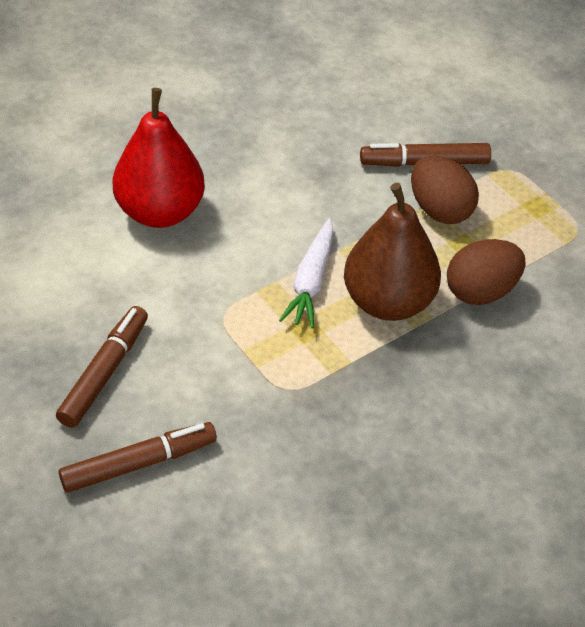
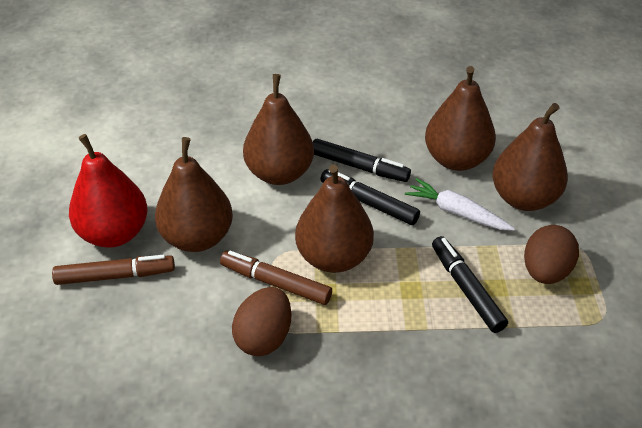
black marker: 0 -> 3
brown marker: 3 -> 2
brown pear: 1 -> 5

